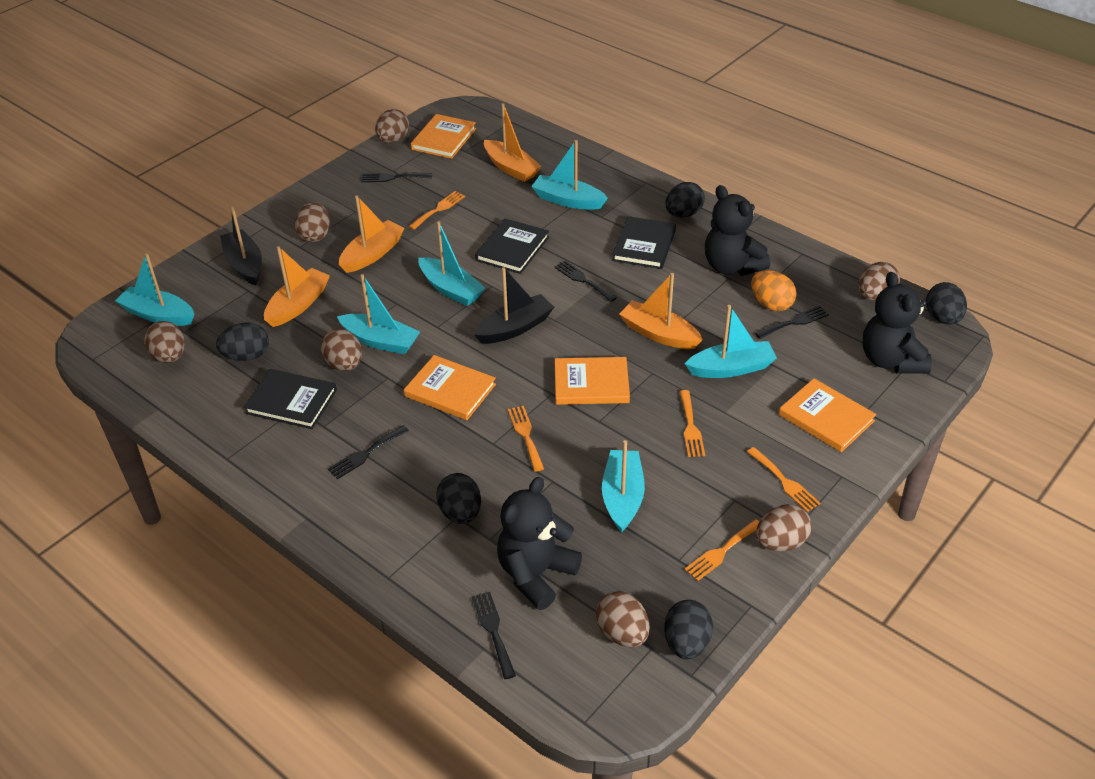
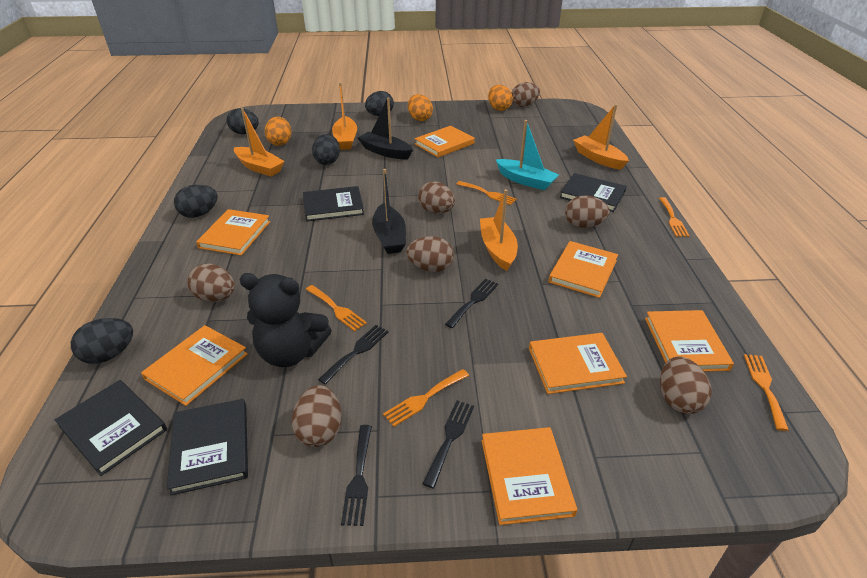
black book: 3 -> 4
black fork: 5 -> 4
black teddy bear: 3 -> 1
orange book: 4 -> 7
orange egg: 1 -> 3
turquoise boat: 6 -> 1

